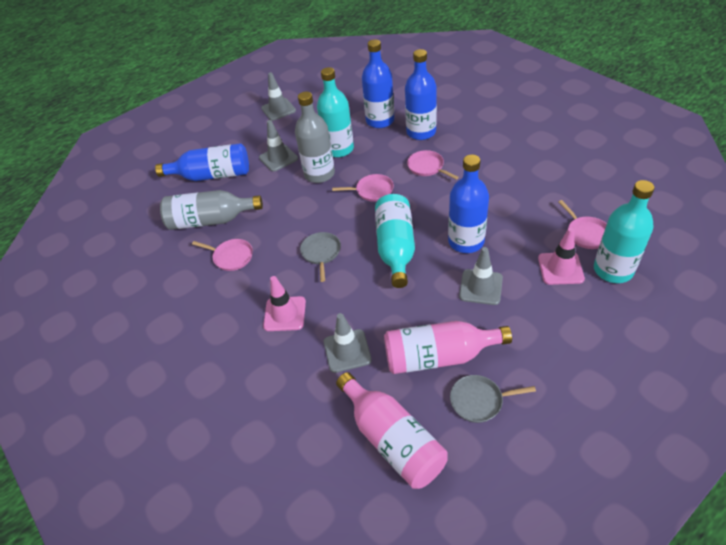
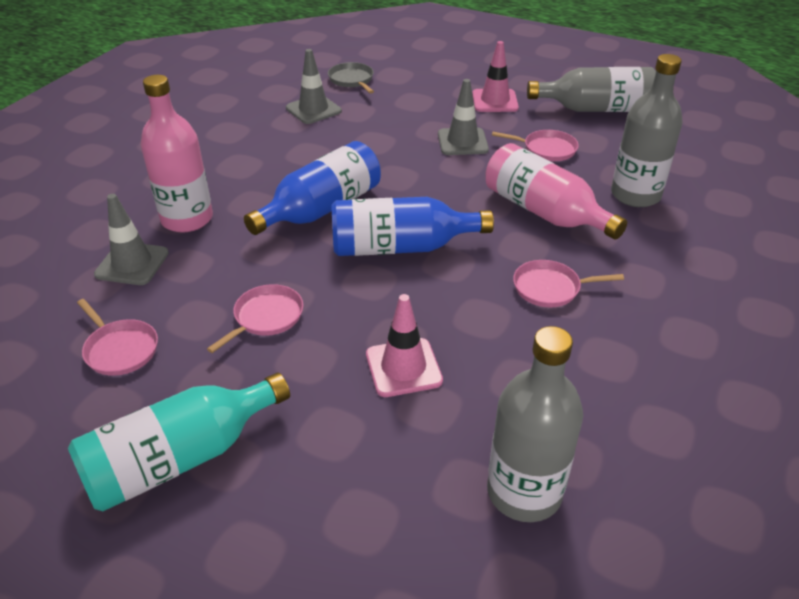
blue bottle: 4 -> 2
grey bottle: 2 -> 3
grey pan: 2 -> 1
grey traffic cone: 4 -> 3
turquoise bottle: 3 -> 1

